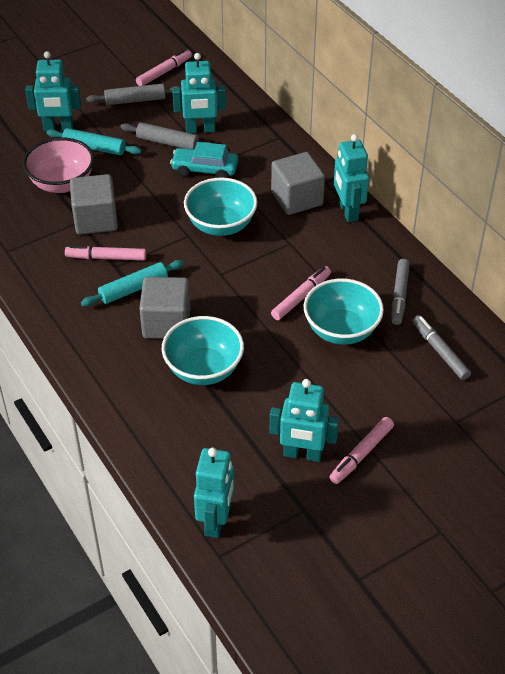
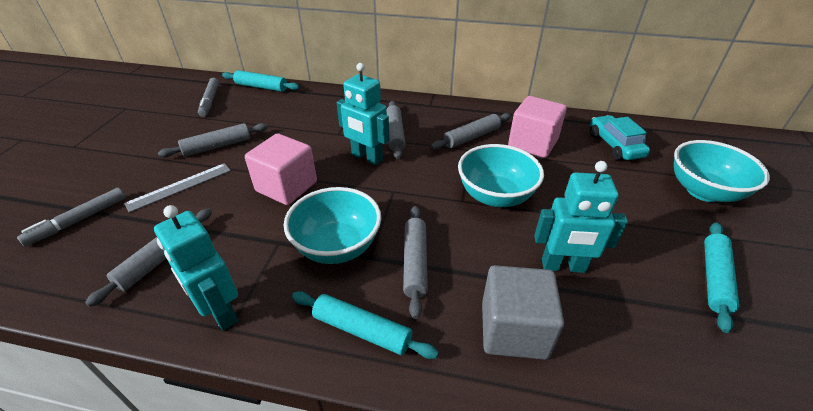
grey cube: 3 -> 1
grey rolling pin: 2 -> 5
grey ruler: 0 -> 1
pink bowl: 1 -> 0
pink cube: 0 -> 2
pink marker: 4 -> 0
turquoise robot: 5 -> 3
turquoise rolling pin: 2 -> 3

